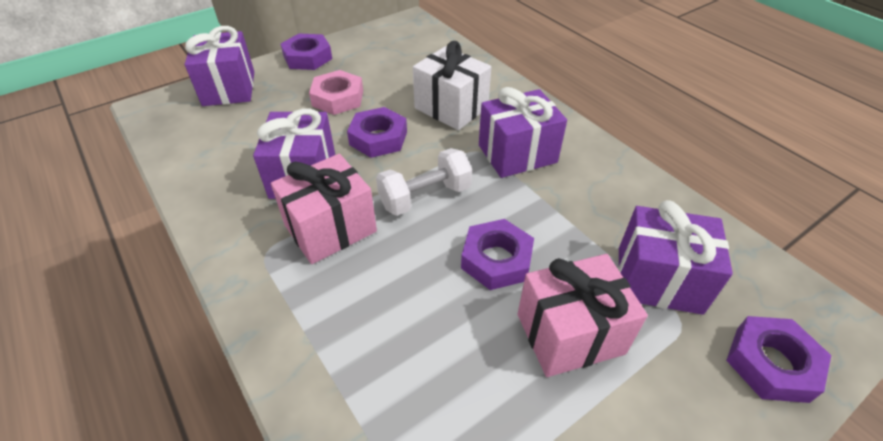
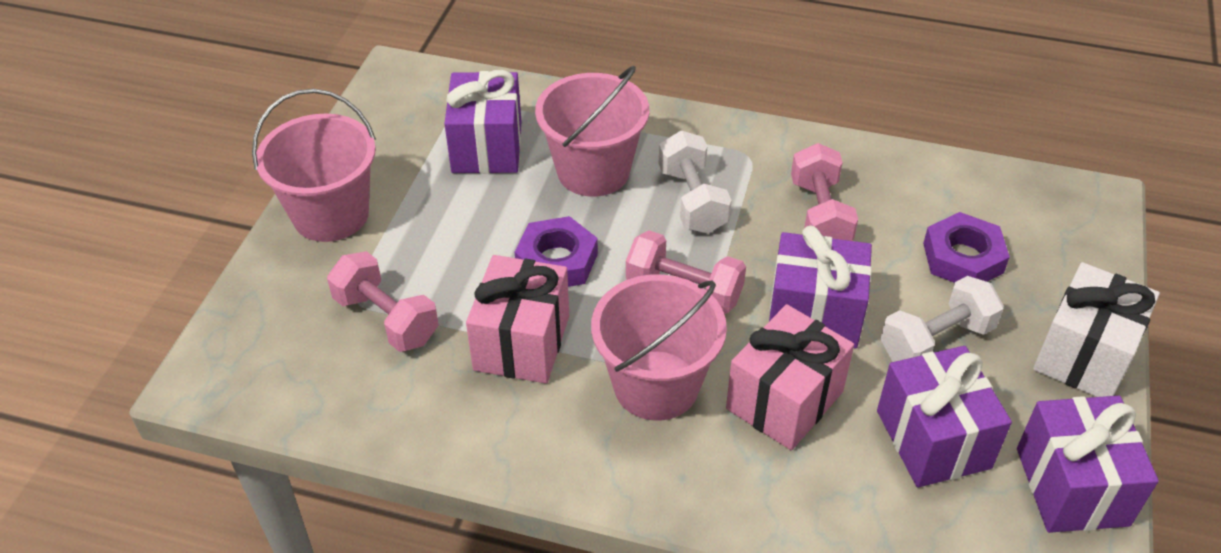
pink bucket: 0 -> 3
pink dumbbell: 0 -> 3
pink nut: 1 -> 0
purple nut: 4 -> 2
white dumbbell: 1 -> 2

